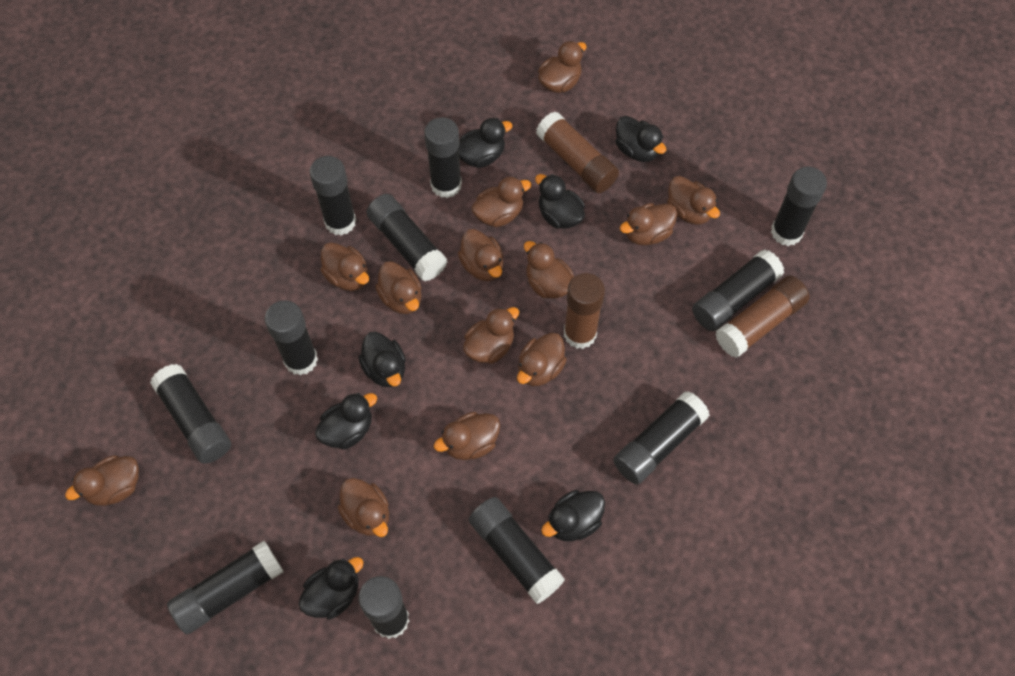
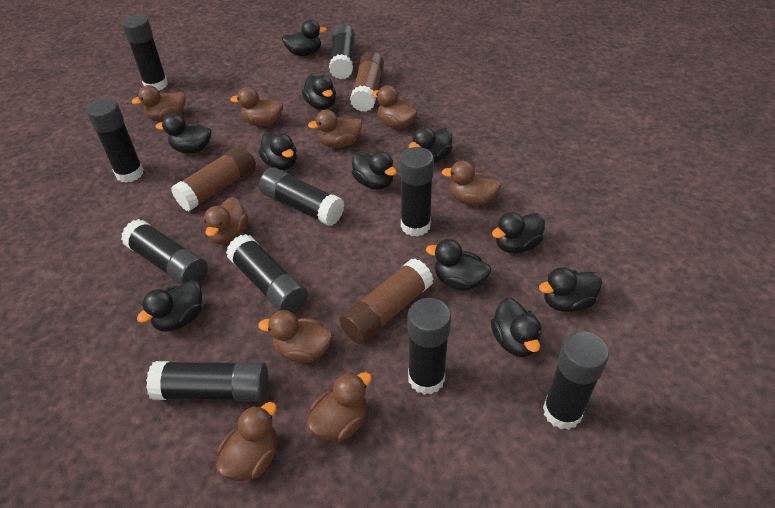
black duck: 7 -> 11
black glue stick: 11 -> 10
brown duck: 13 -> 9

